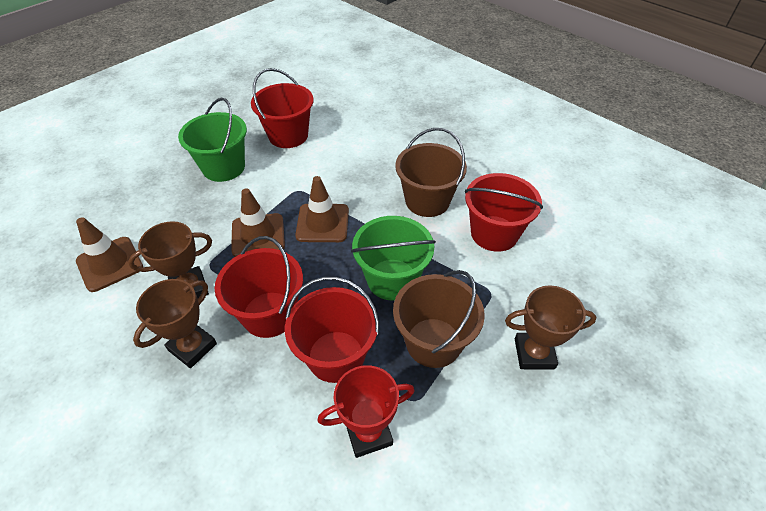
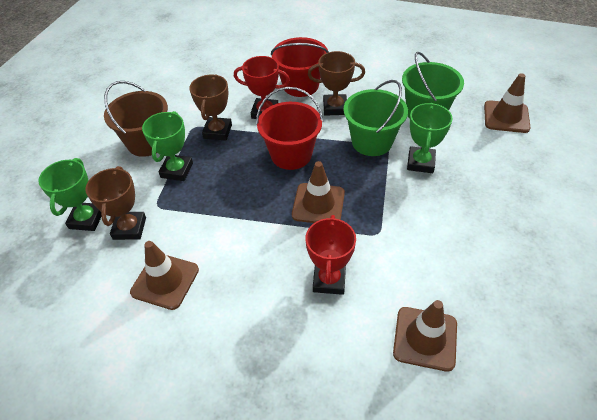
brown bucket: 2 -> 1
brown traffic cone: 3 -> 4
green trophy: 0 -> 3
red bucket: 4 -> 2
red trophy: 1 -> 2

